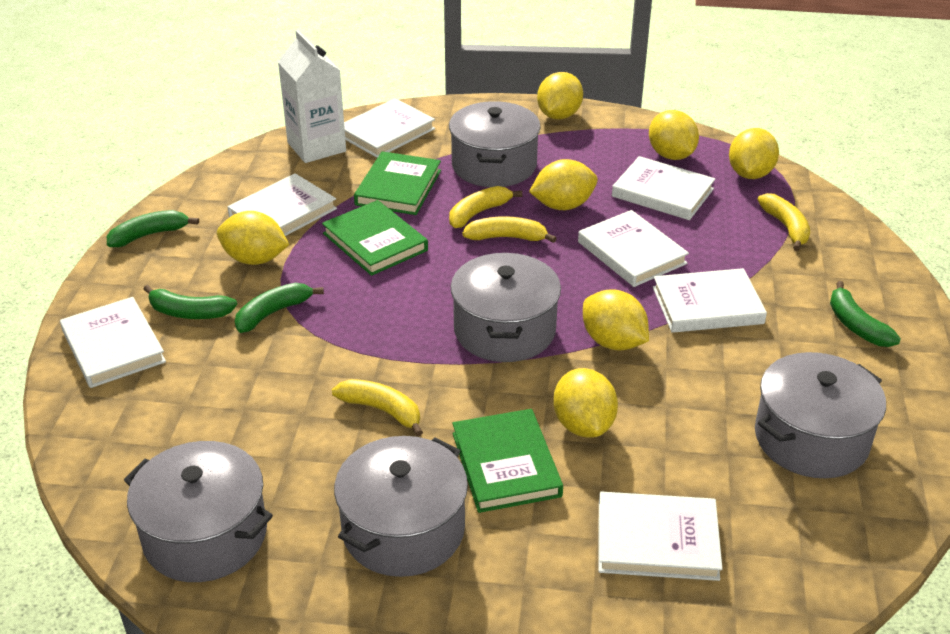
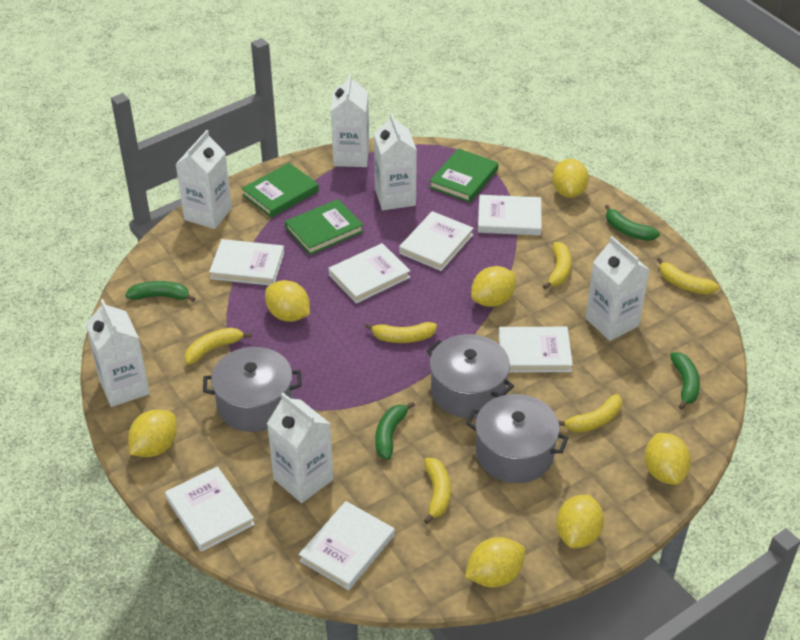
grey pot: 5 -> 3
white carton: 1 -> 6
yellow banana: 4 -> 6

